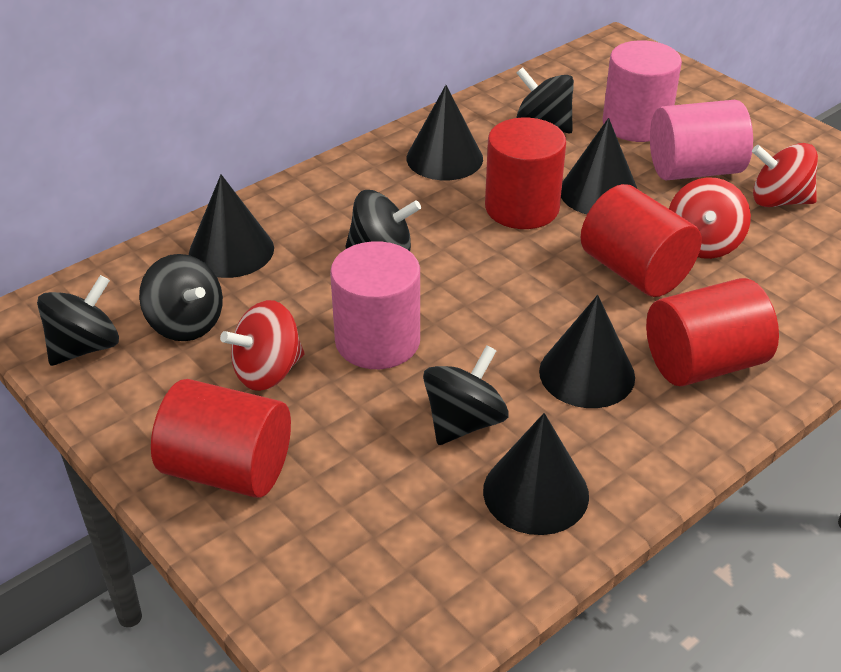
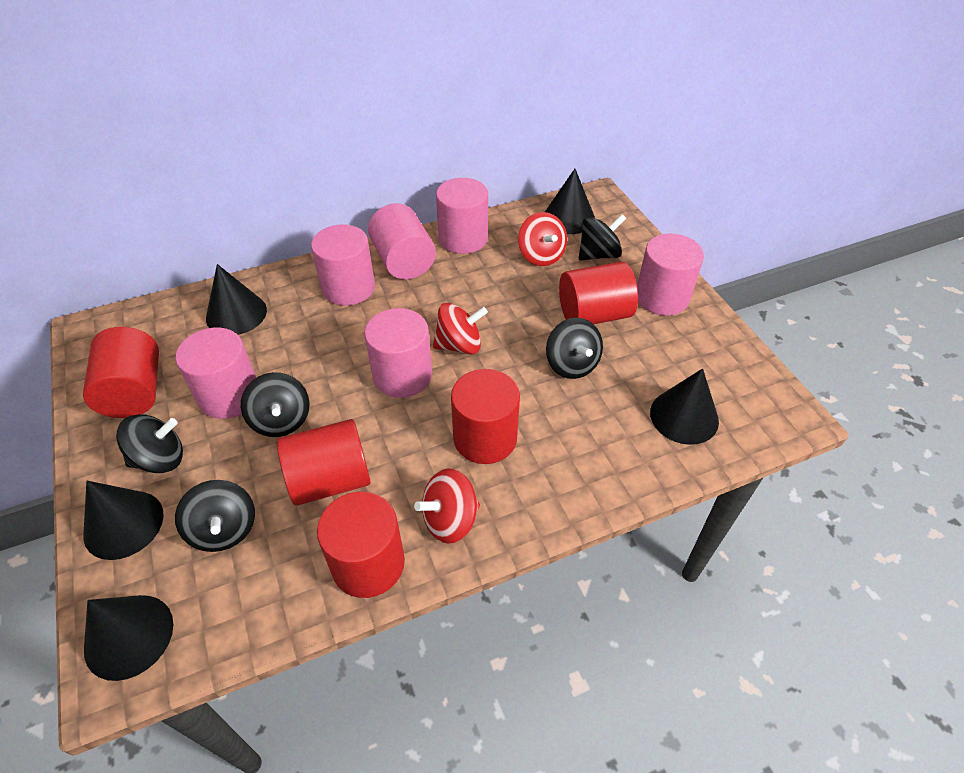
pink cylinder: 3 -> 6
red cylinder: 4 -> 5

